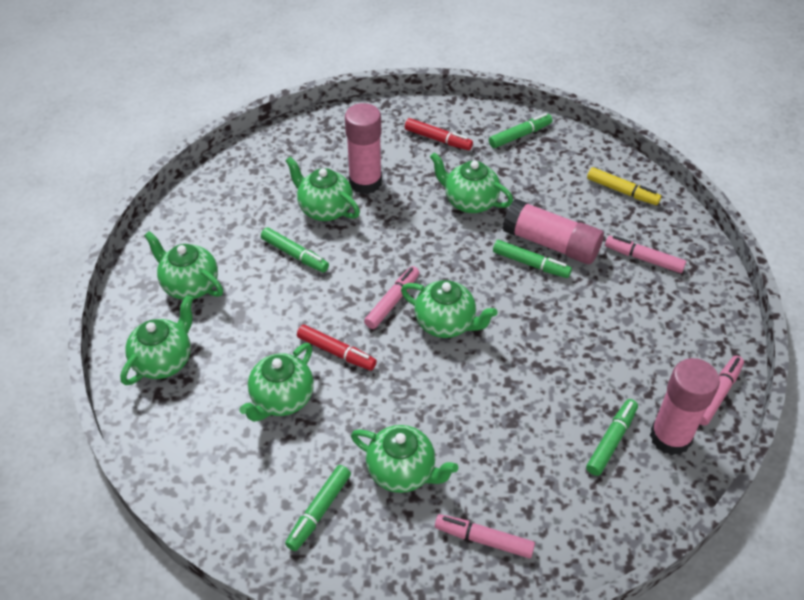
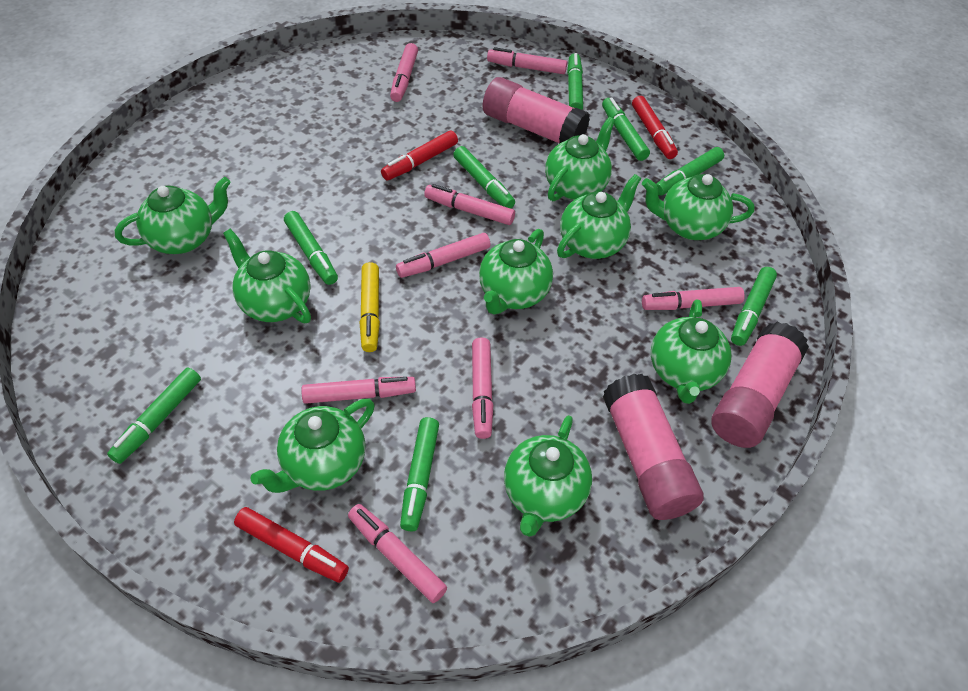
green marker: 5 -> 8
green teapot: 7 -> 9
pink marker: 4 -> 8
red marker: 2 -> 3

